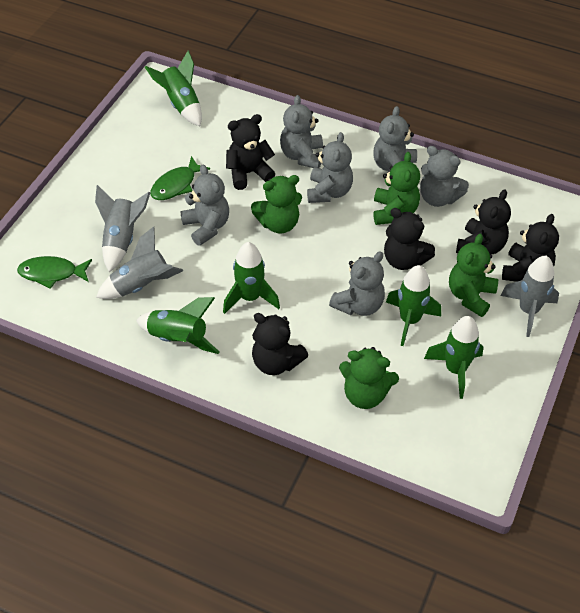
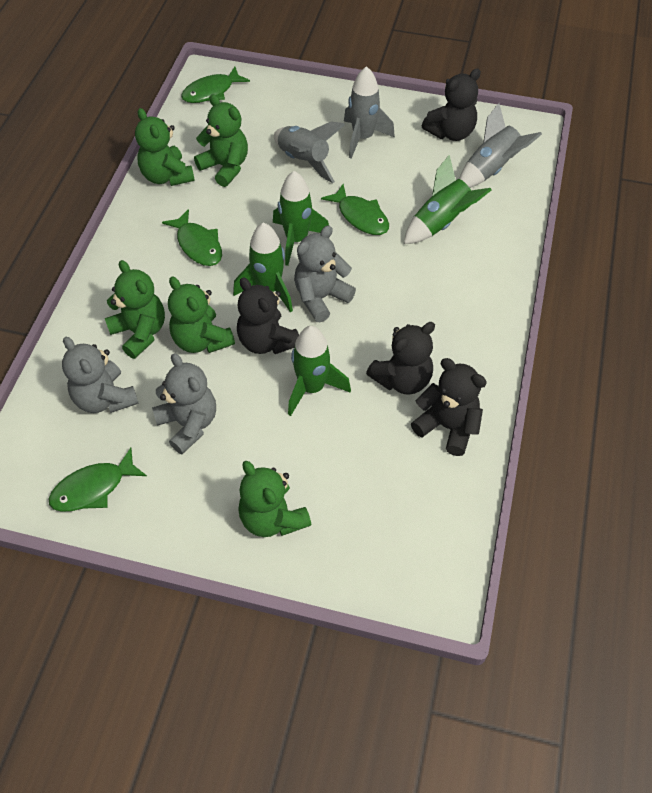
black teddy bear: 5 -> 4
green fish: 2 -> 4
green rocket: 5 -> 4
green teddy bear: 4 -> 5
grey teddy bear: 6 -> 3

